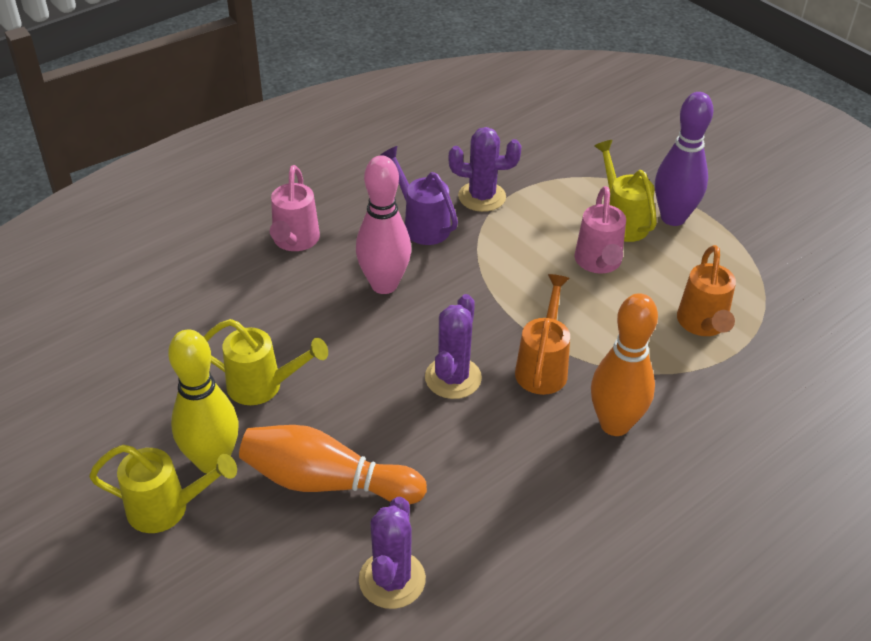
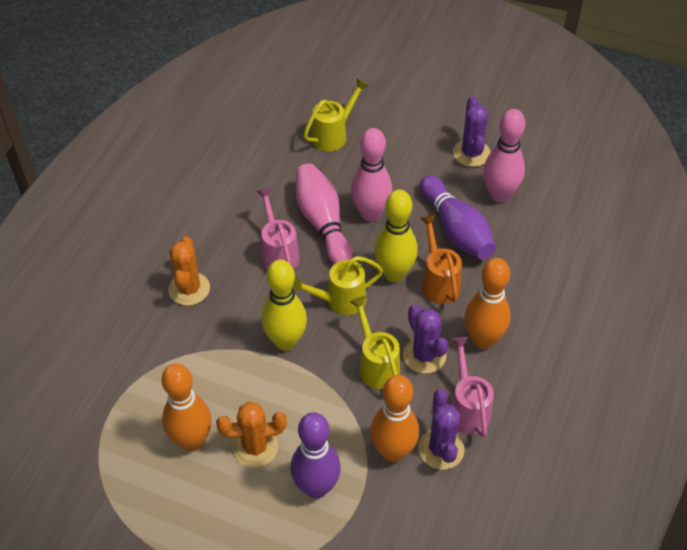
orange bowling pin: 2 -> 3
orange cactus: 0 -> 2
orange watering can: 2 -> 1
pink bowling pin: 1 -> 3
purple bowling pin: 1 -> 2
purple watering can: 1 -> 0
yellow bowling pin: 1 -> 2

